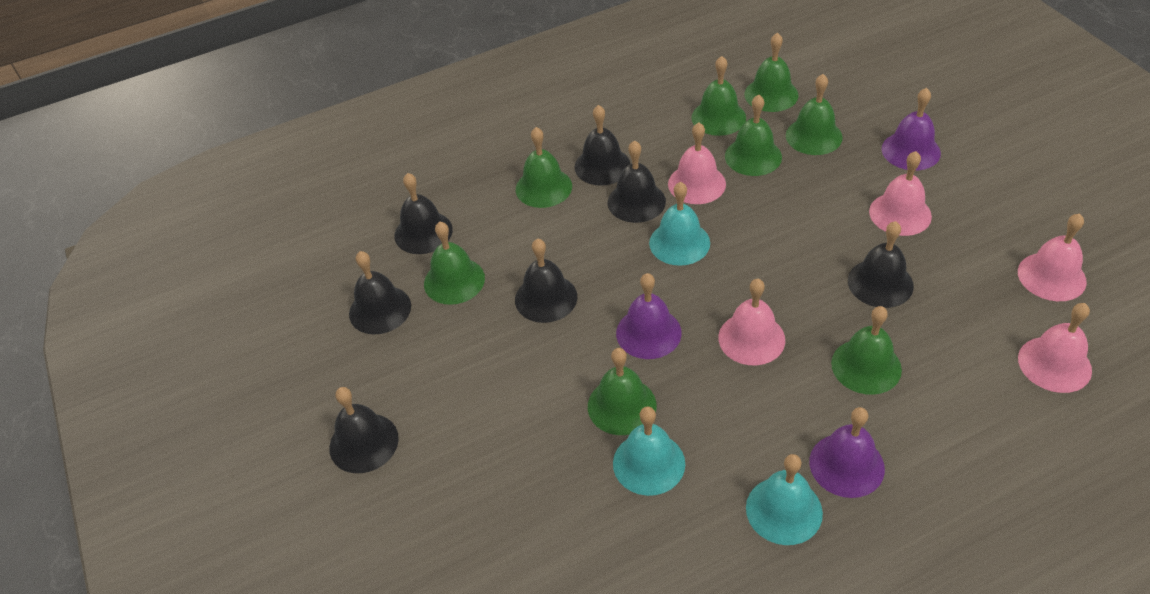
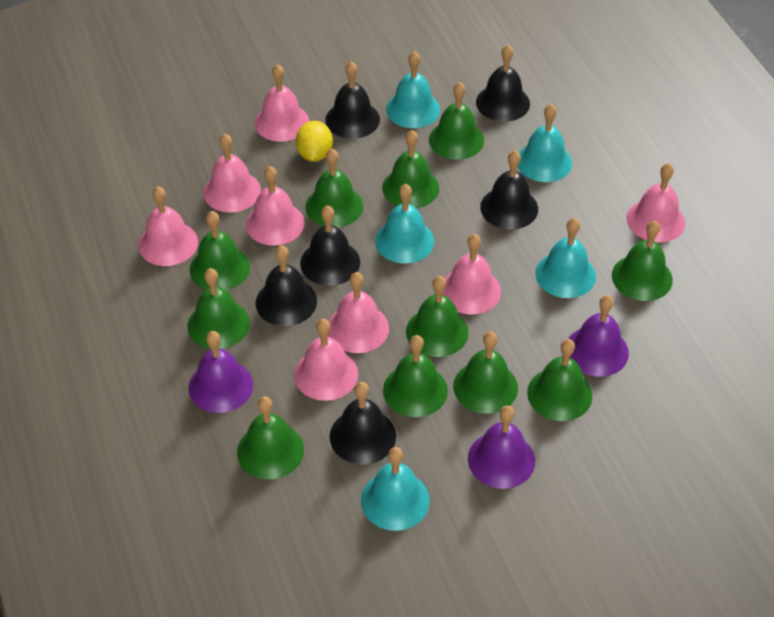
black bell: 7 -> 6
green bell: 8 -> 11
pink bell: 5 -> 8
turquoise bell: 3 -> 5
yellow lemon: 0 -> 1

